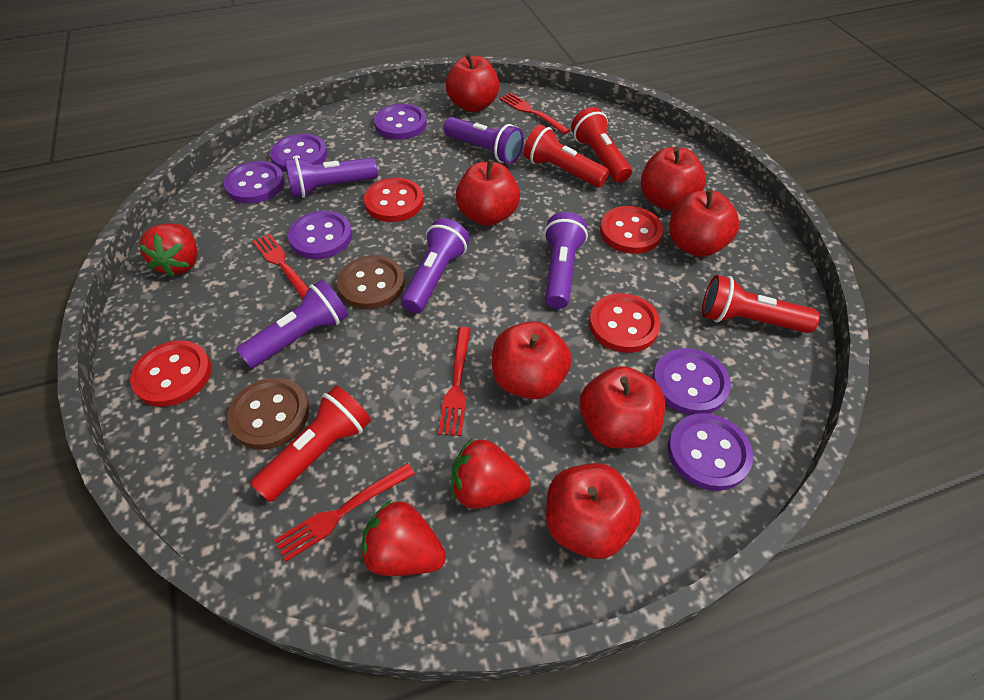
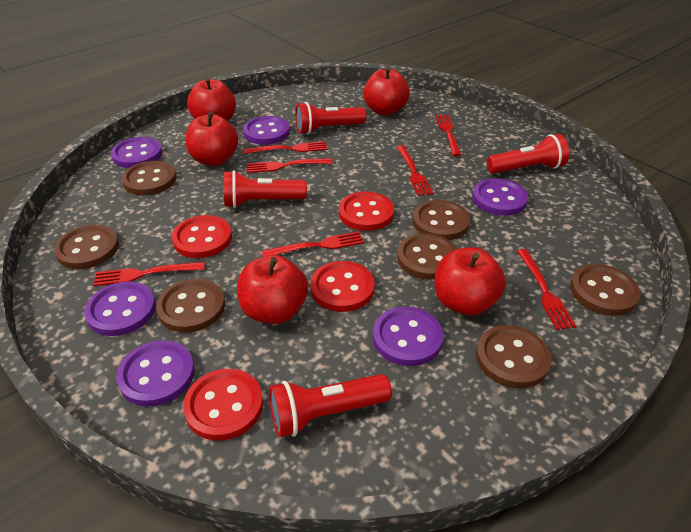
brown button: 2 -> 7
purple flashlight: 5 -> 0
red apple: 7 -> 5
red fork: 4 -> 7
red strawberry: 3 -> 0

